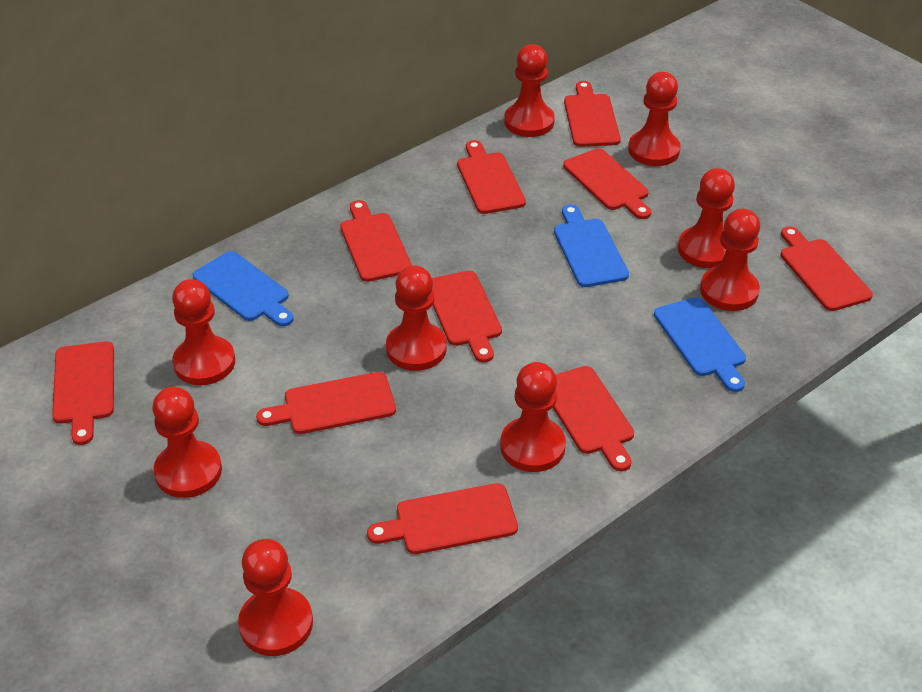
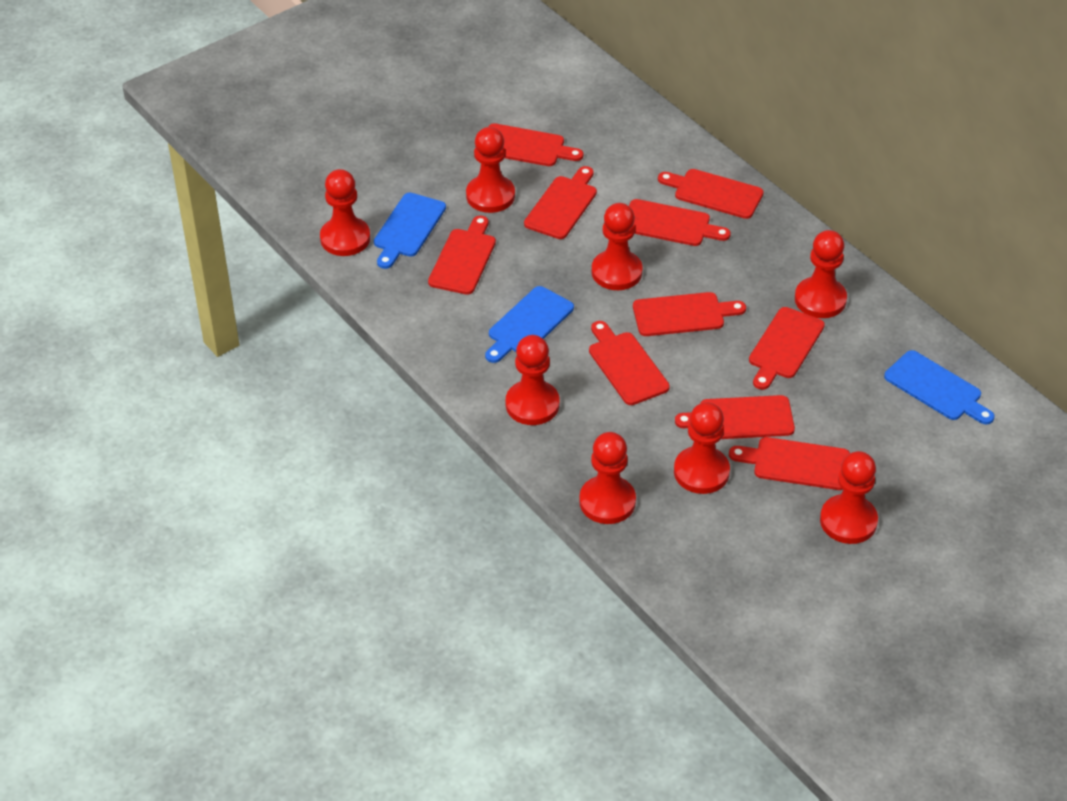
red pawn: 9 -> 8

